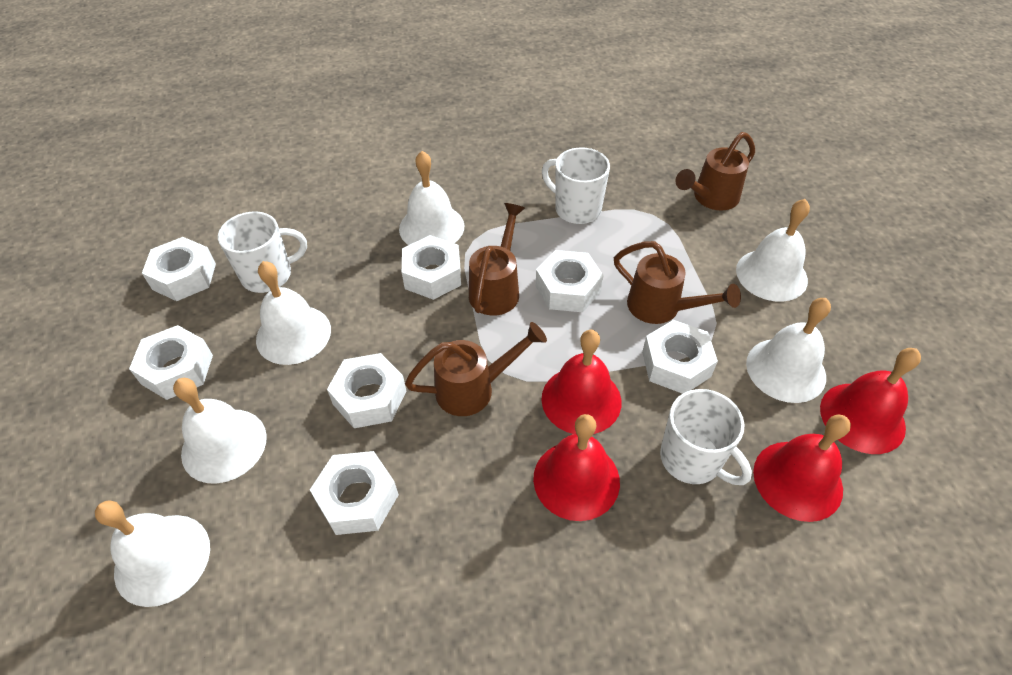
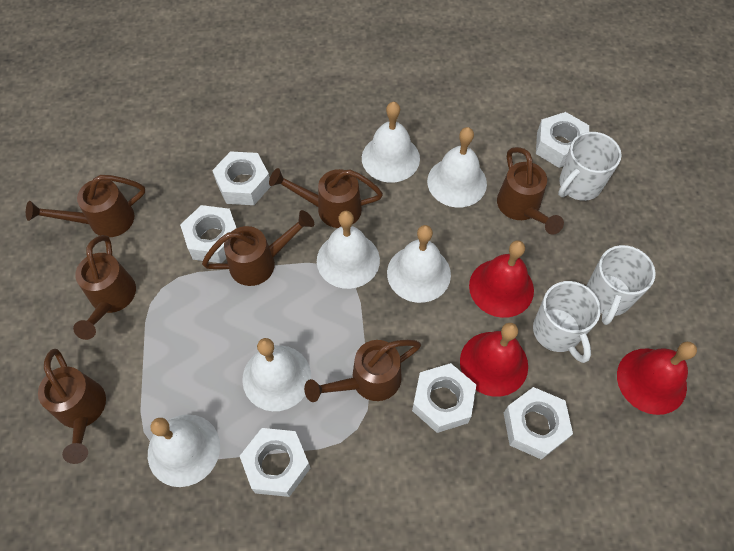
brown watering can: 4 -> 7
red bell: 4 -> 3
white nut: 7 -> 6

